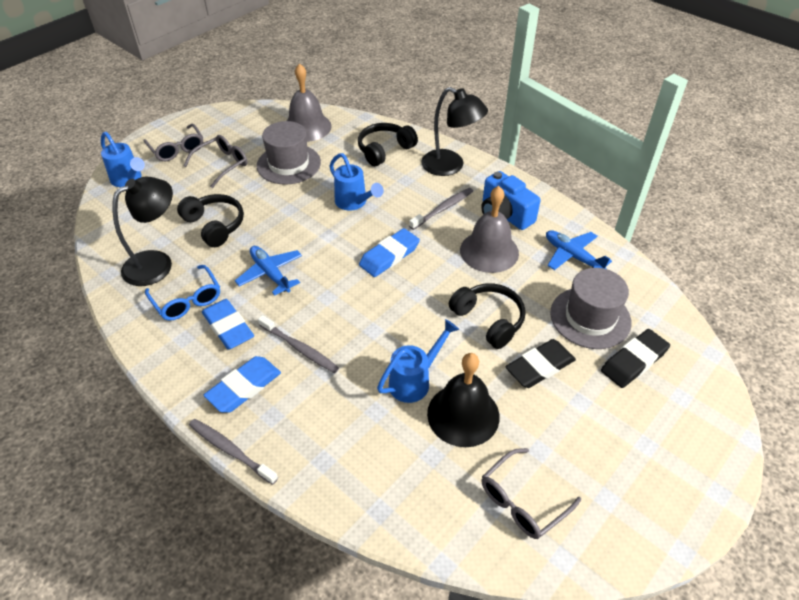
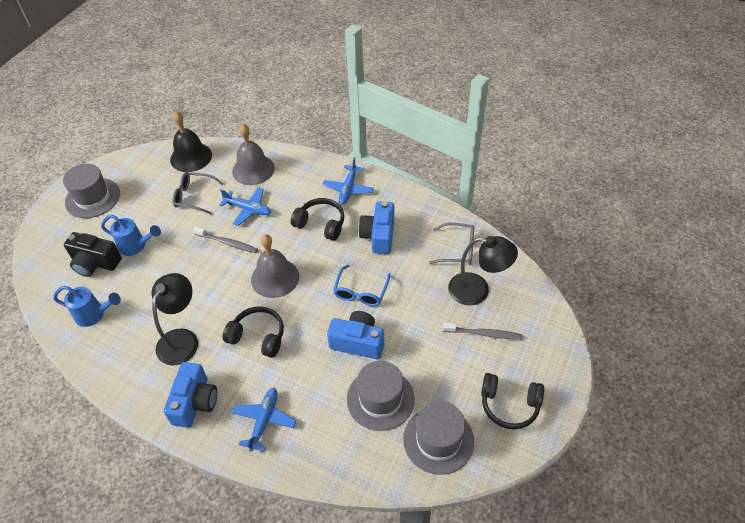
black camera: 0 -> 1
black eraser: 2 -> 0
blue camera: 1 -> 3
blue eraser: 3 -> 0
blue plane: 2 -> 3
blue watering can: 3 -> 2
grey glasses: 3 -> 2
grey hat: 2 -> 3
grey toothbrush: 3 -> 2

